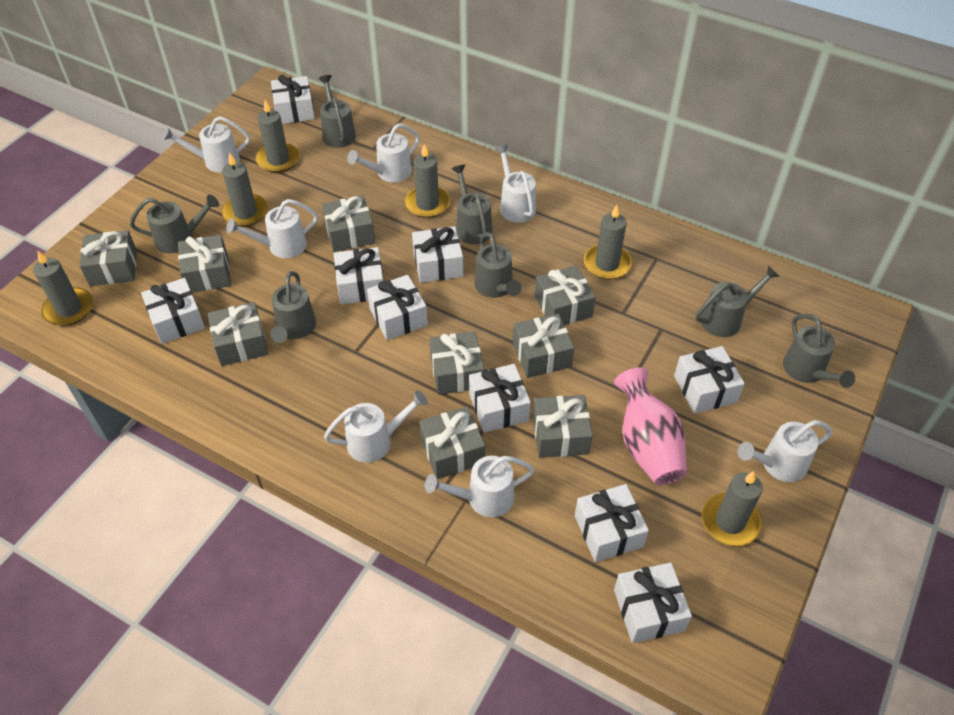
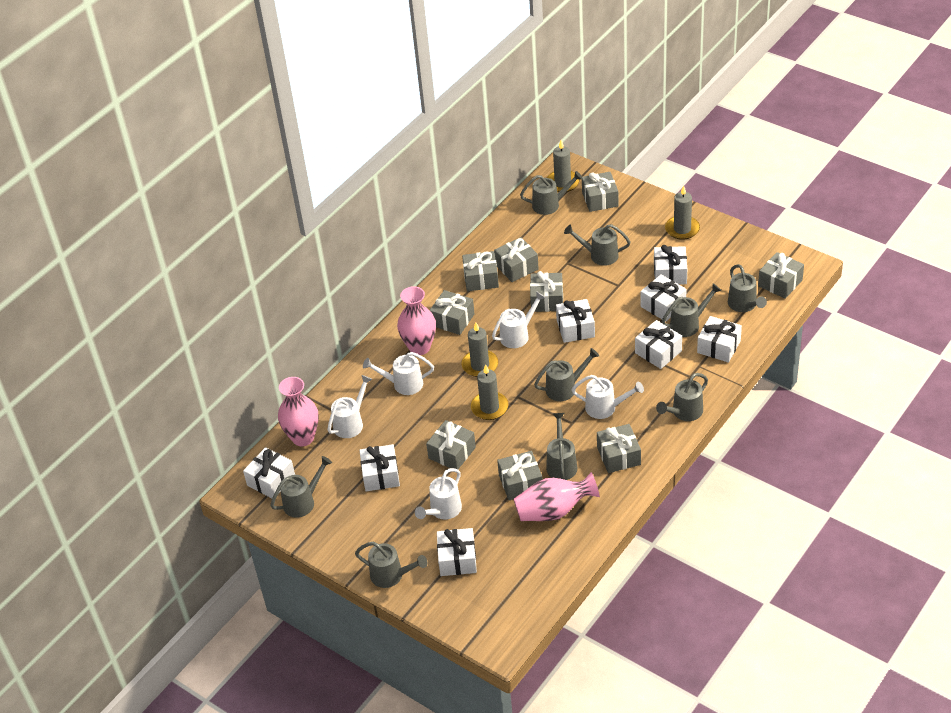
grey candle: 6 -> 4
grey watering can: 7 -> 9
pink vase: 1 -> 3
white gift: 9 -> 8
white watering can: 7 -> 5

